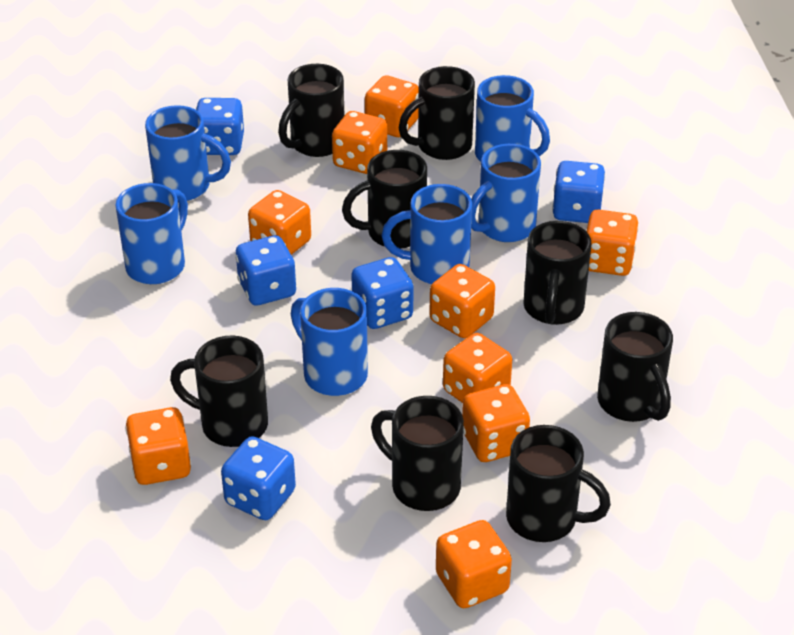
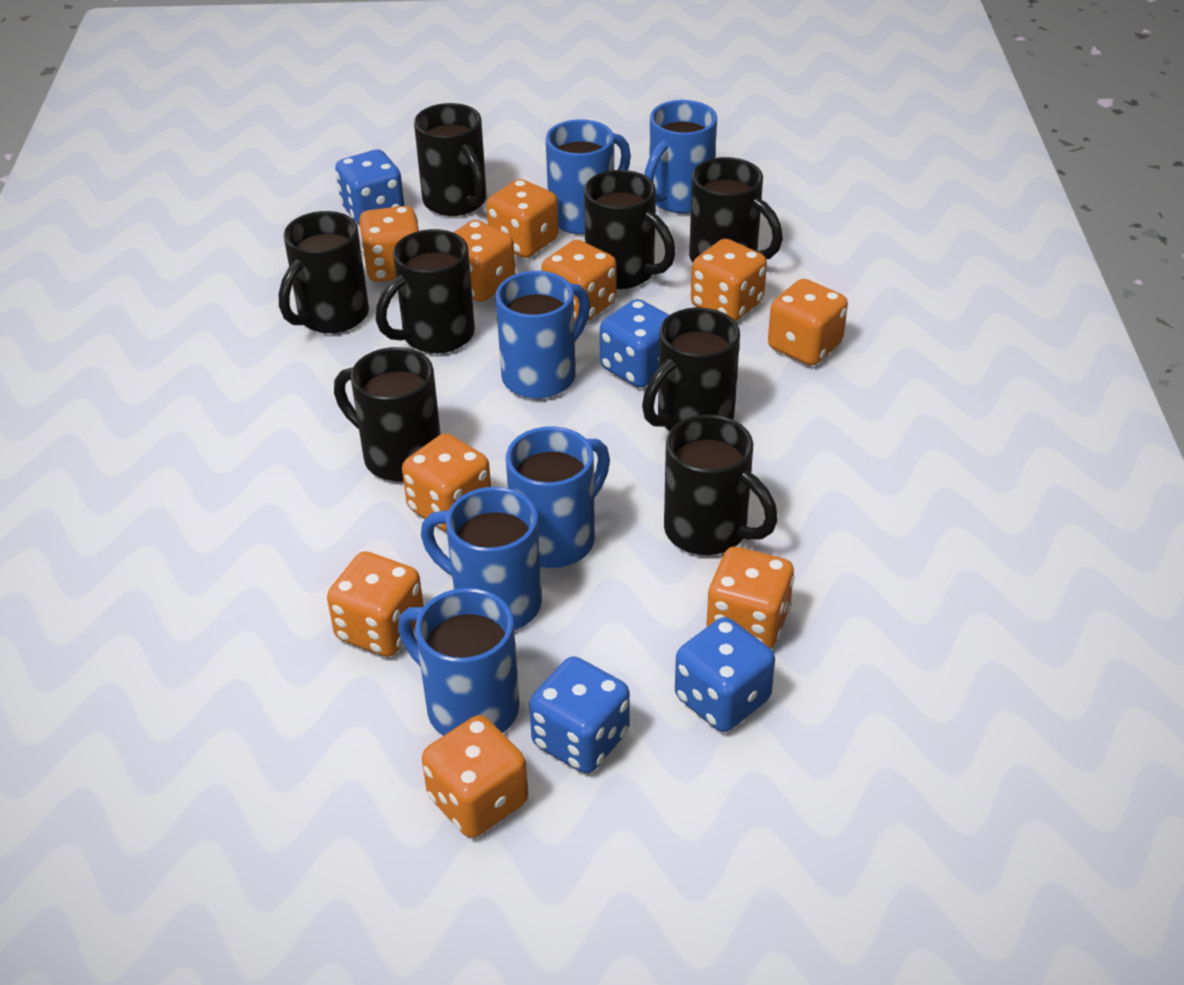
blue dice: 5 -> 4
orange dice: 9 -> 10

